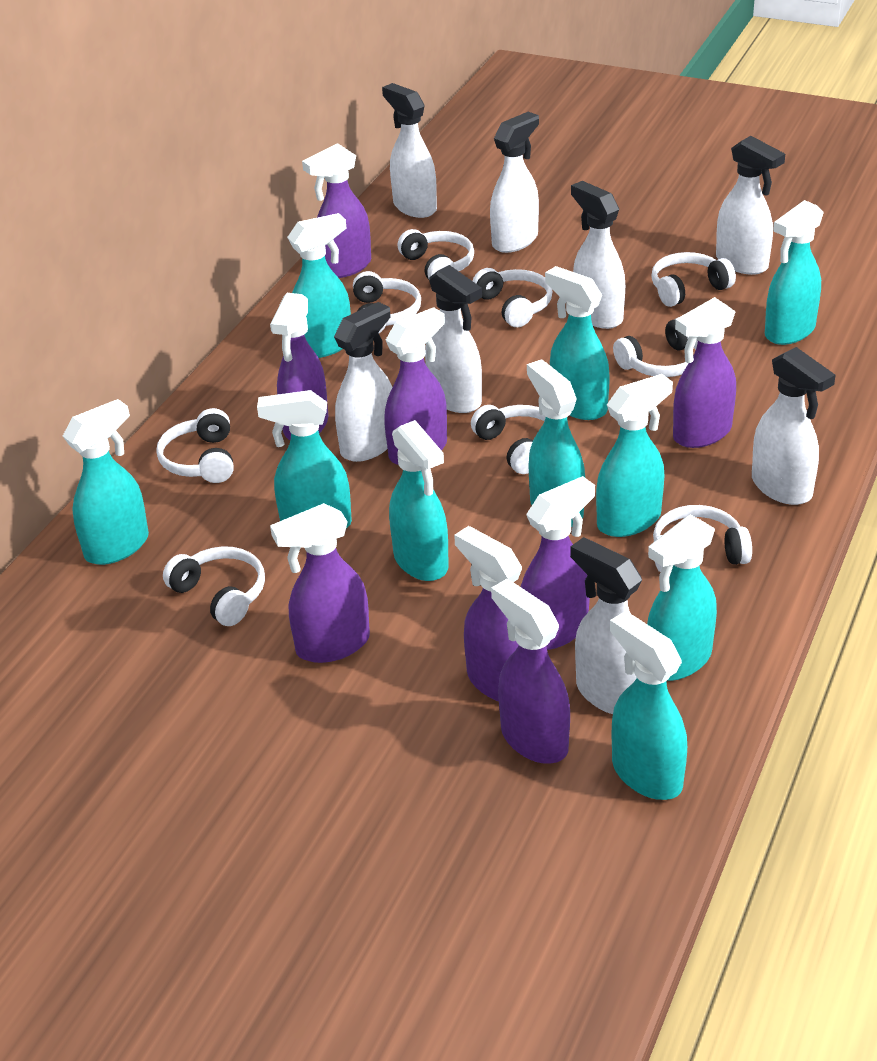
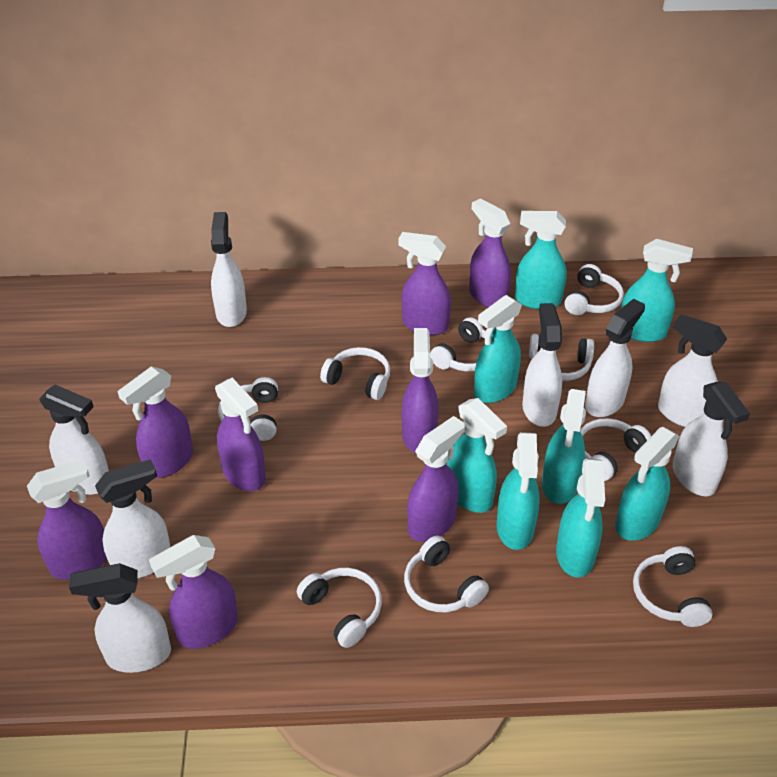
turquoise spray bottle: 10 -> 8

